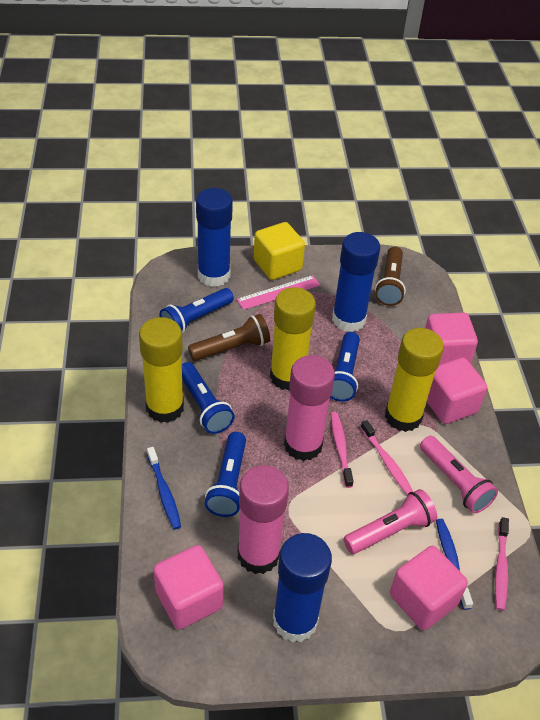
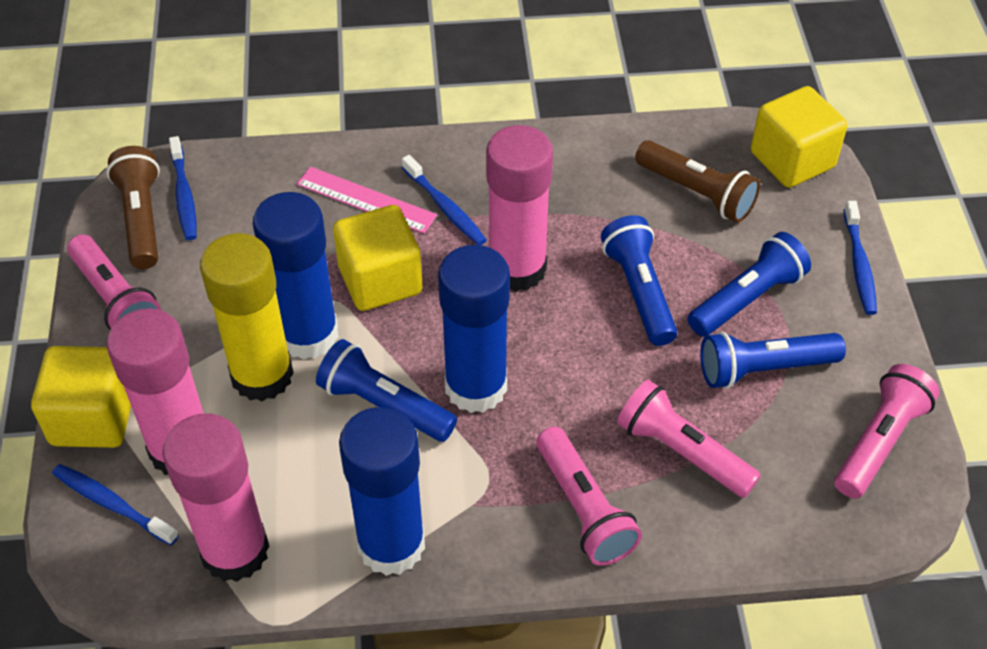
blue toothbrush: 2 -> 4
pink cube: 4 -> 0
pink flashlight: 2 -> 4
pink glue stick: 2 -> 3
pink toothbrush: 3 -> 0
yellow cube: 1 -> 3
yellow glue stick: 3 -> 1

